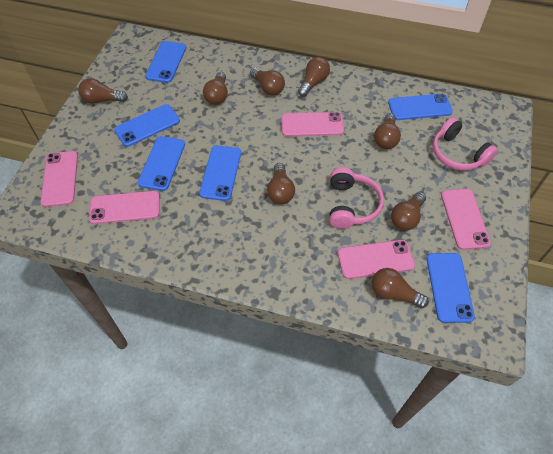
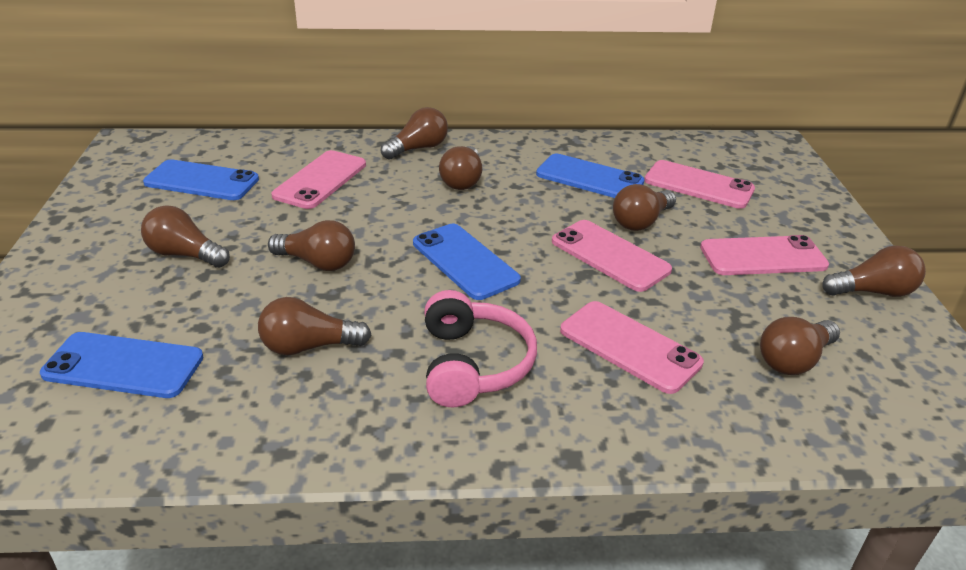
blue phone: 6 -> 4
pink headphones: 2 -> 1

